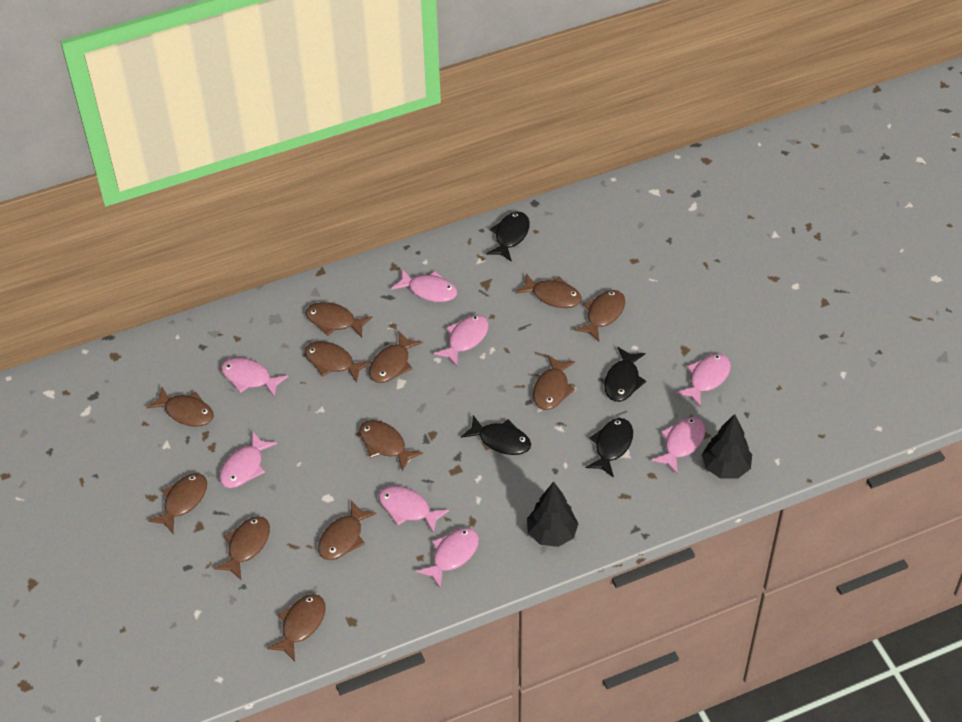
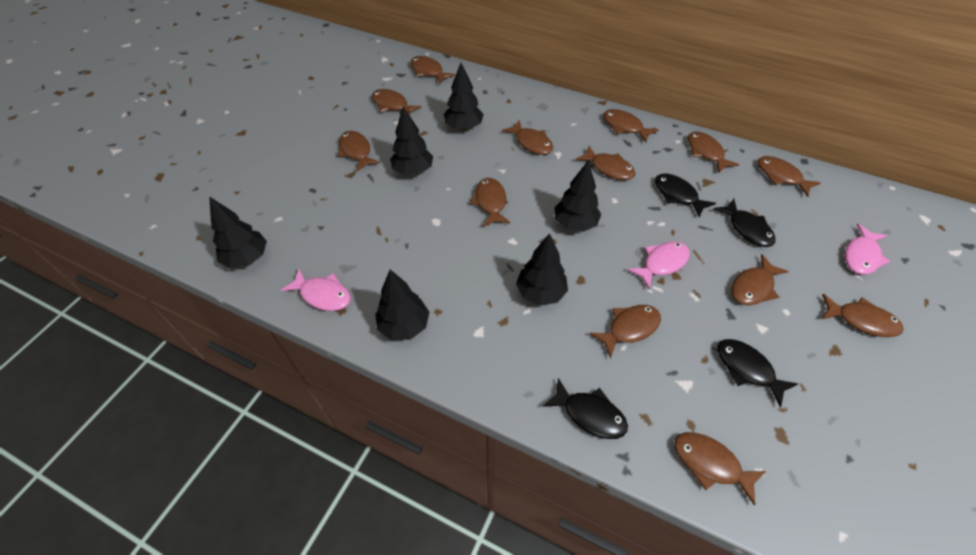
black tree: 2 -> 6
brown fish: 12 -> 13
pink fish: 8 -> 3

